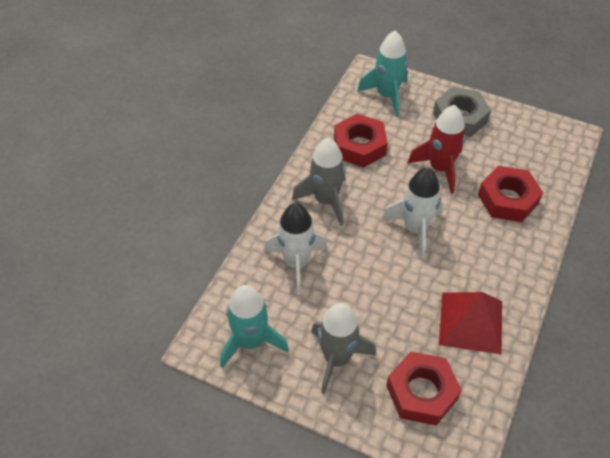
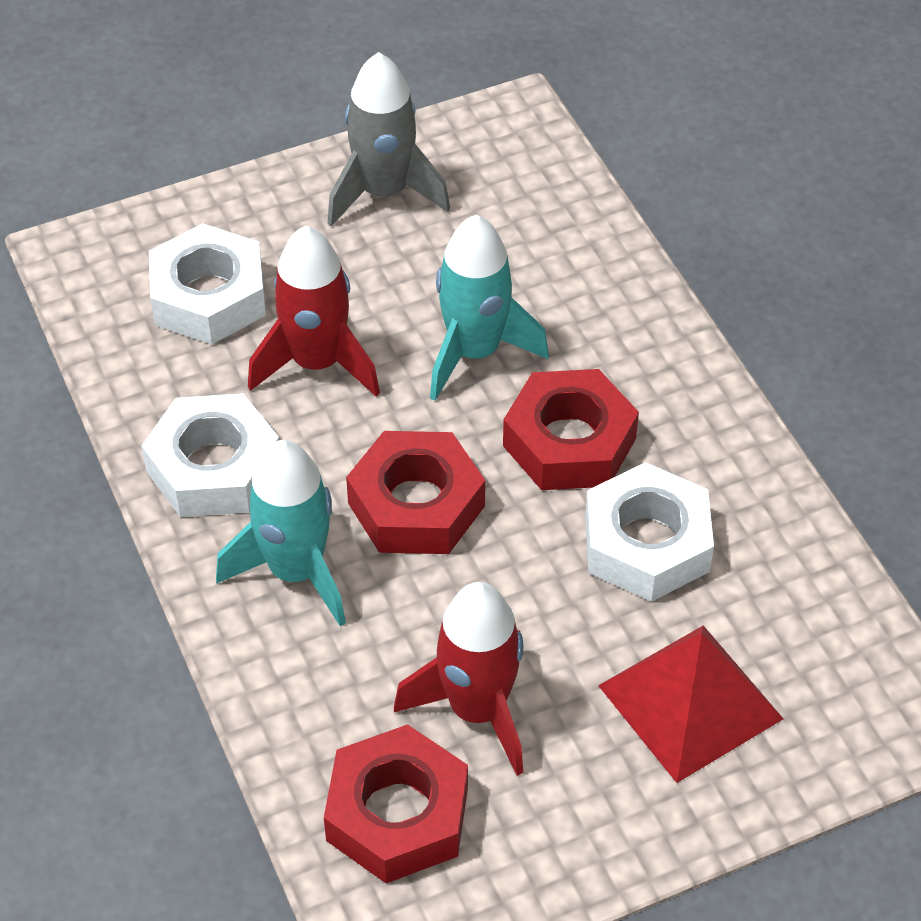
grey nut: 1 -> 0
grey rocket: 2 -> 1
red rocket: 1 -> 2
white nut: 0 -> 3
white rocket: 2 -> 0

